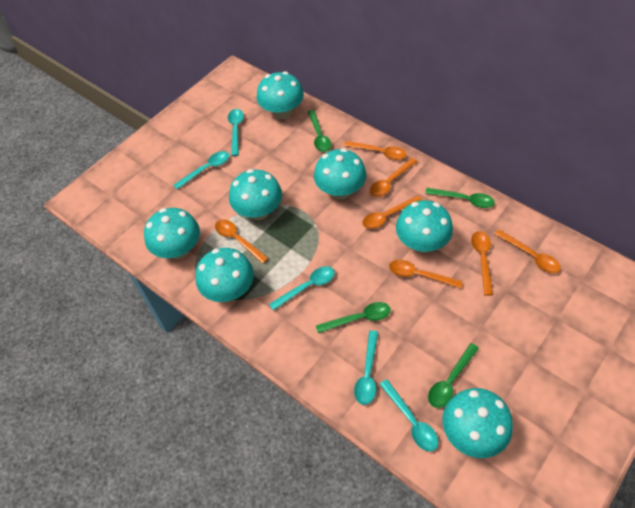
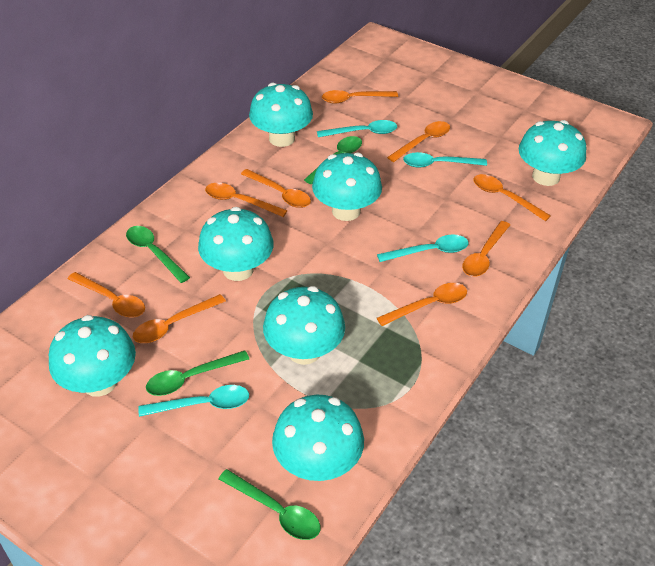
orange spoon: 7 -> 9
turquoise spoon: 5 -> 4

